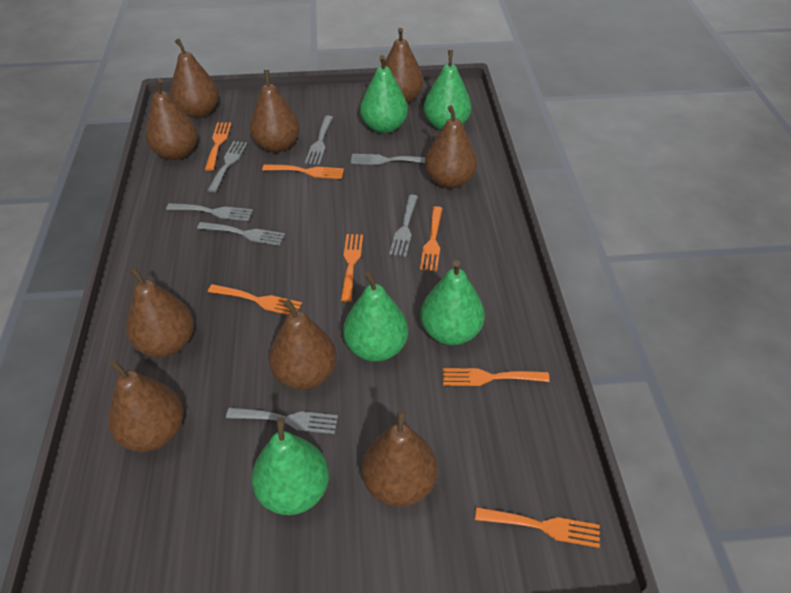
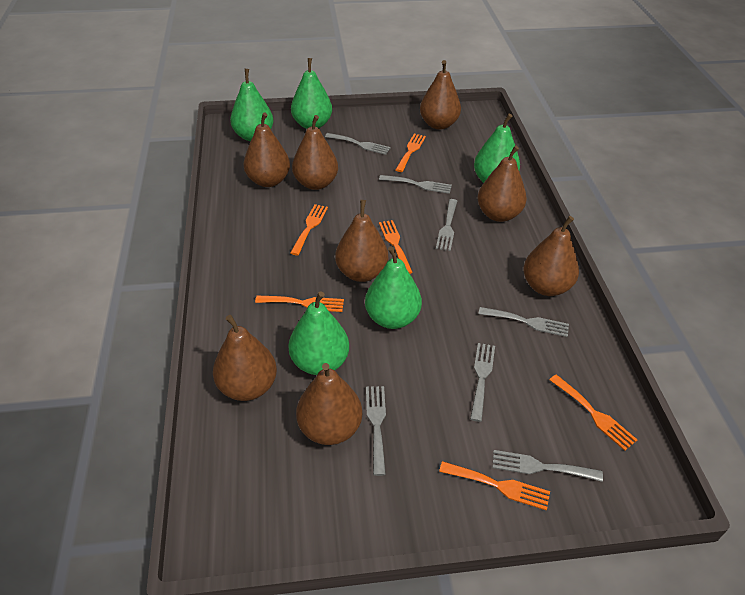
brown pear: 9 -> 8
orange fork: 7 -> 6

